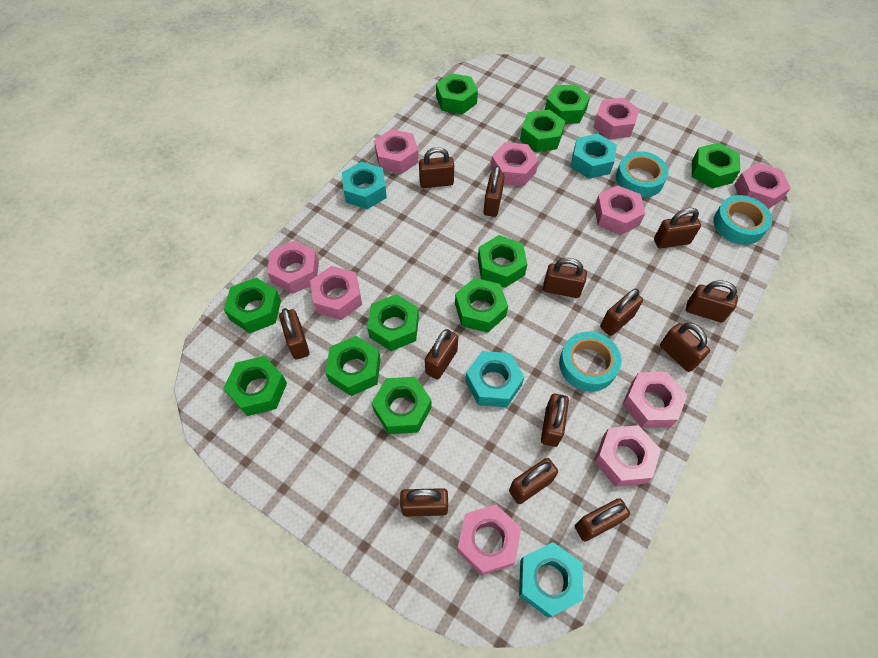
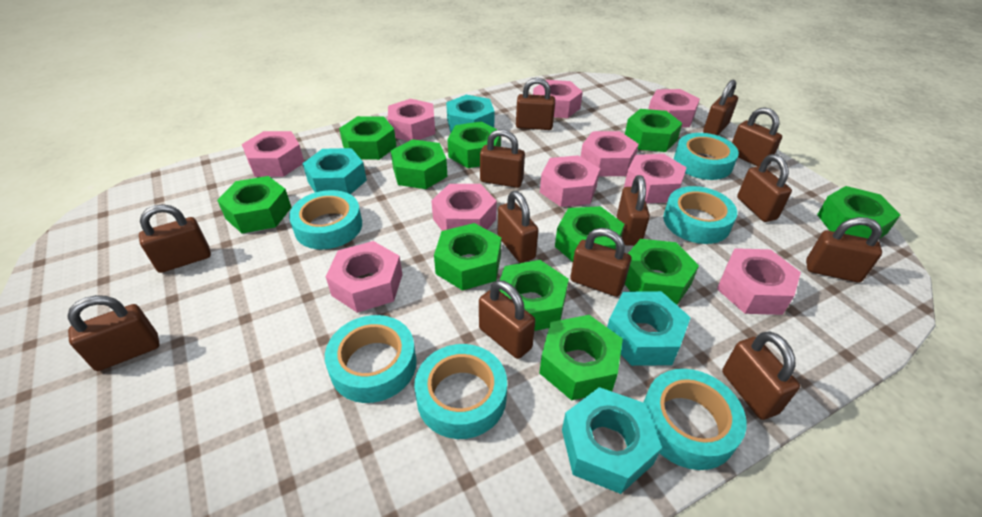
turquoise tape: 3 -> 6

